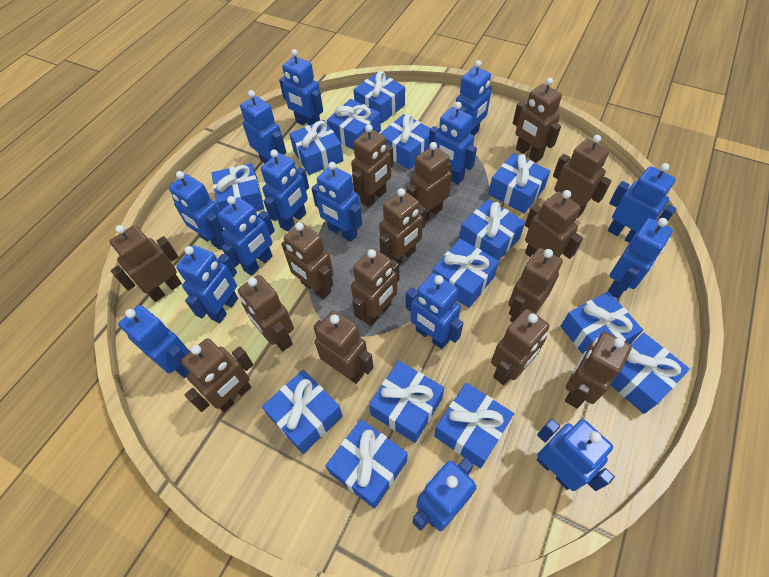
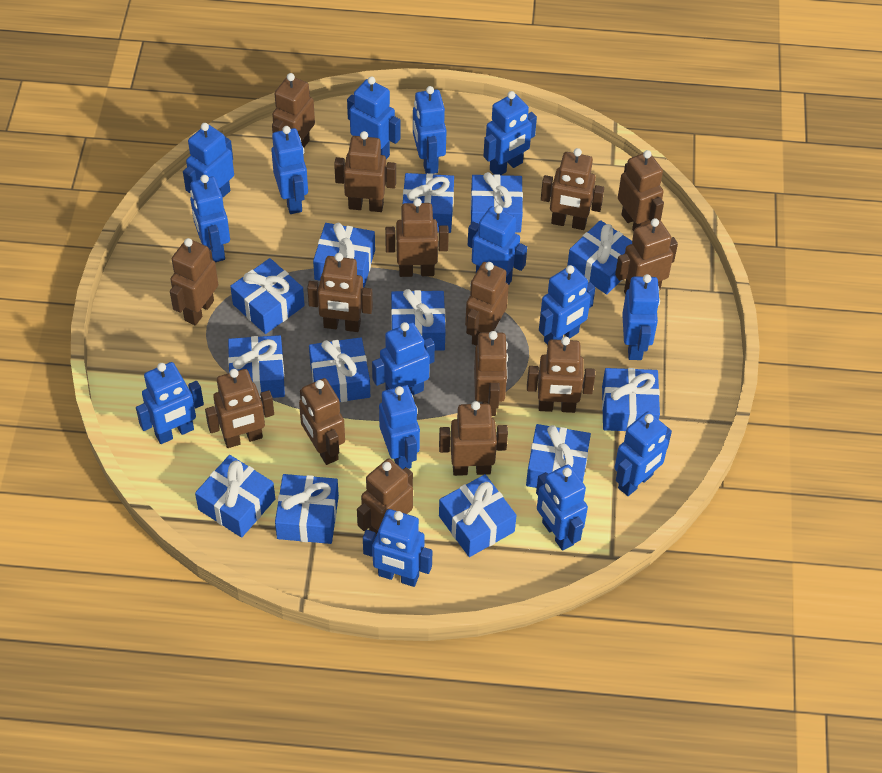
blue gift: 14 -> 13

